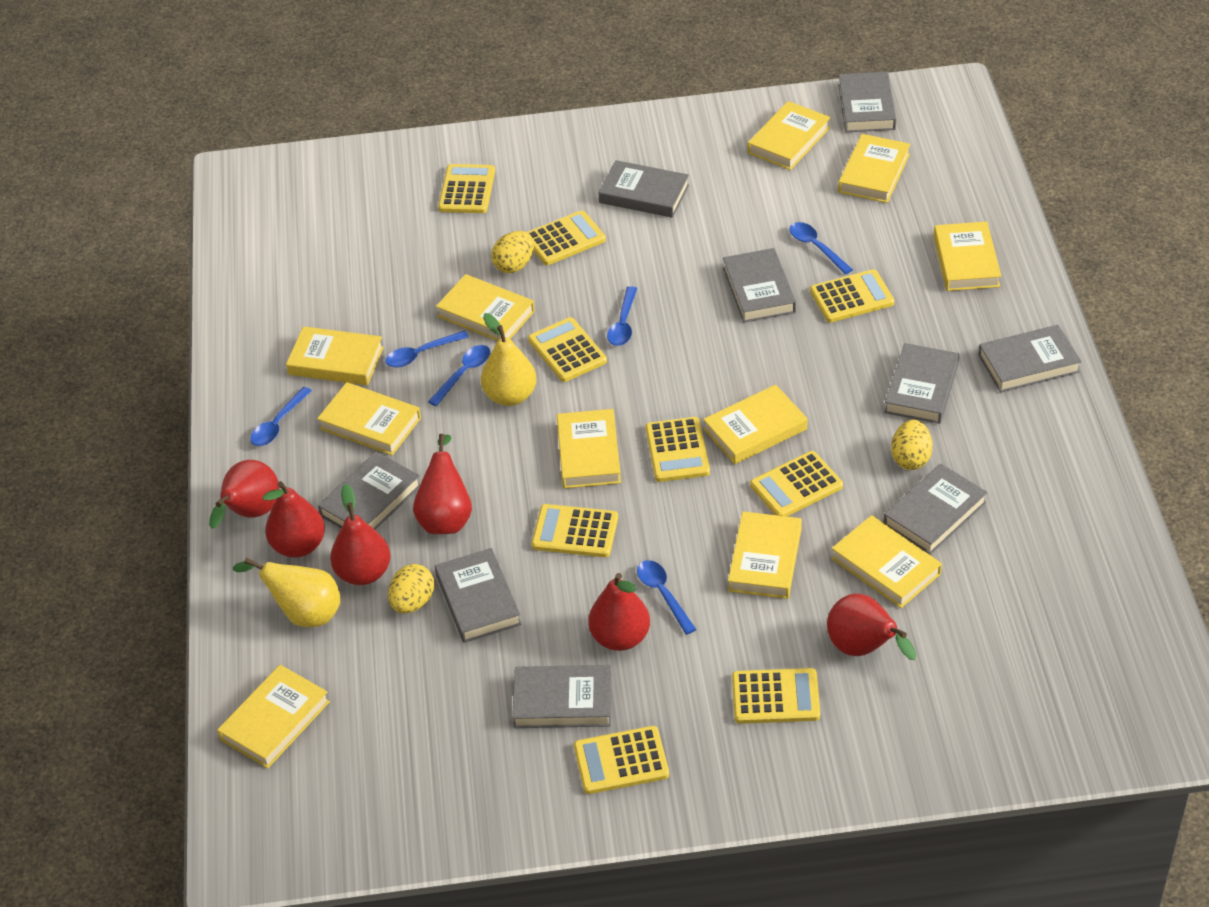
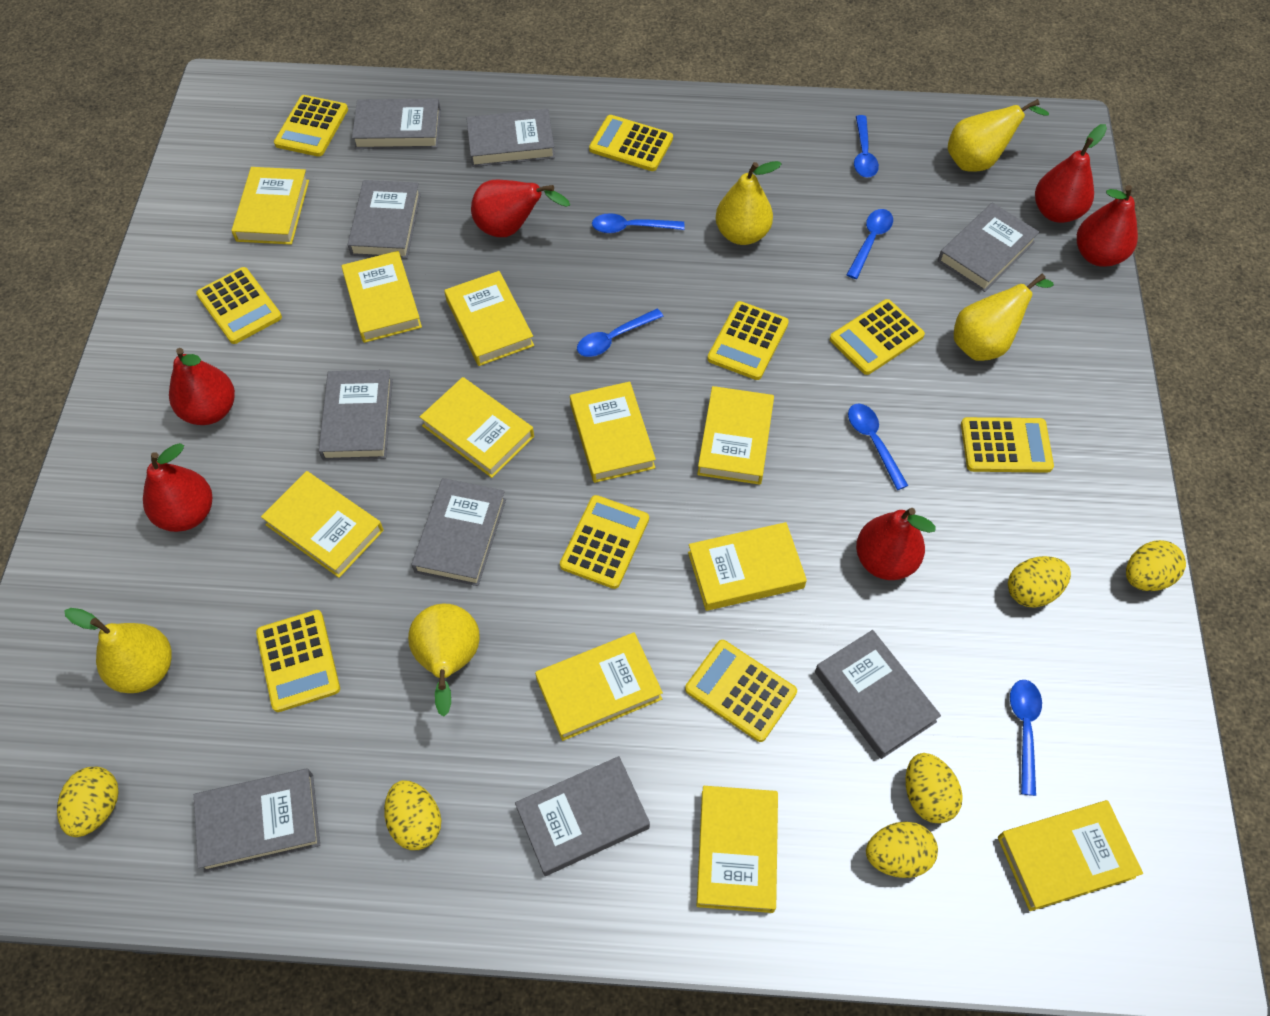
yellow egg: 3 -> 6
yellow pear: 2 -> 5

